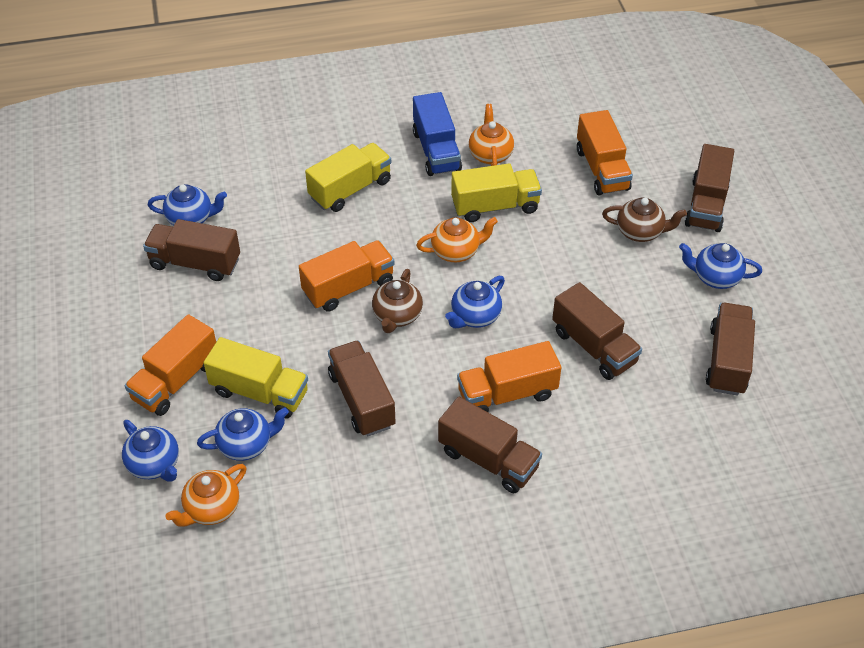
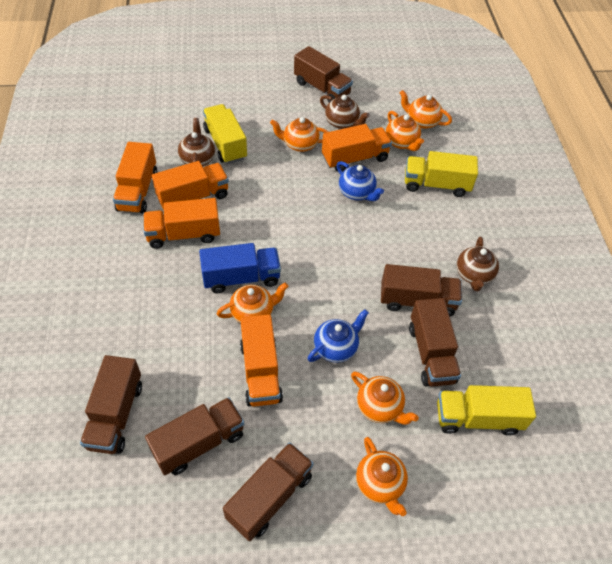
blue teapot: 5 -> 2
brown teapot: 2 -> 3
orange teapot: 3 -> 6
orange truck: 4 -> 5

